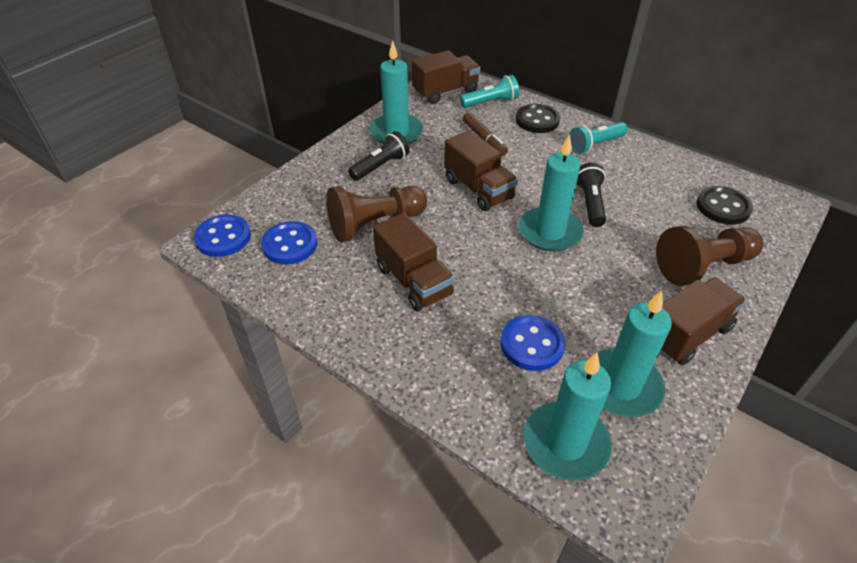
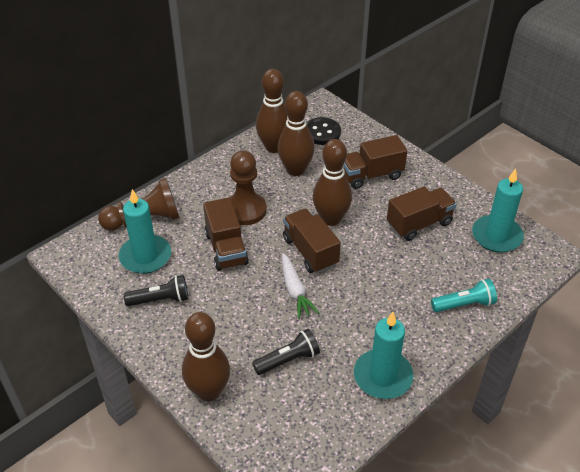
black button: 2 -> 1
blue button: 3 -> 0
brown bowling pin: 0 -> 4
brown marker: 1 -> 0
turquoise candle: 4 -> 3
turquoise flashlight: 2 -> 1
white carrot: 0 -> 1

